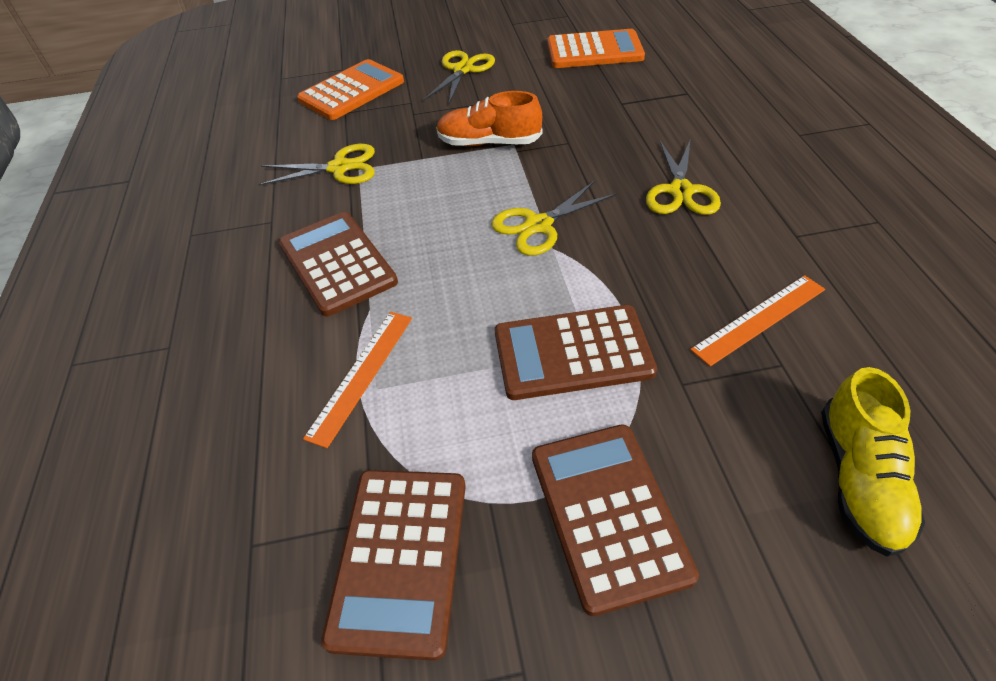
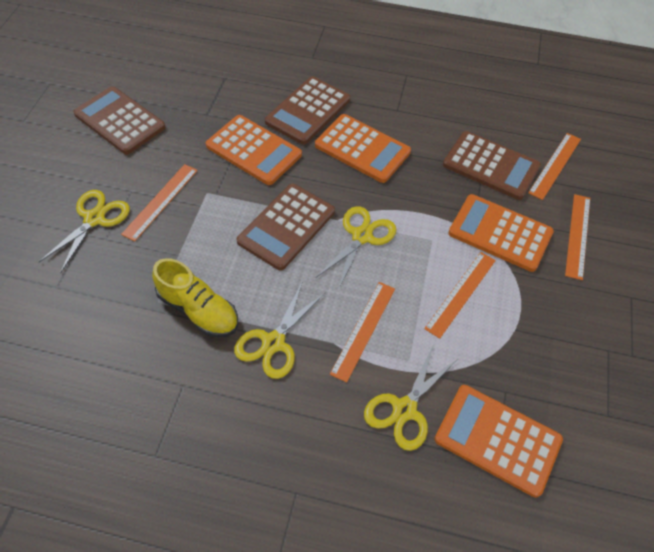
orange calculator: 2 -> 4
orange ruler: 2 -> 5
orange shoe: 1 -> 0

